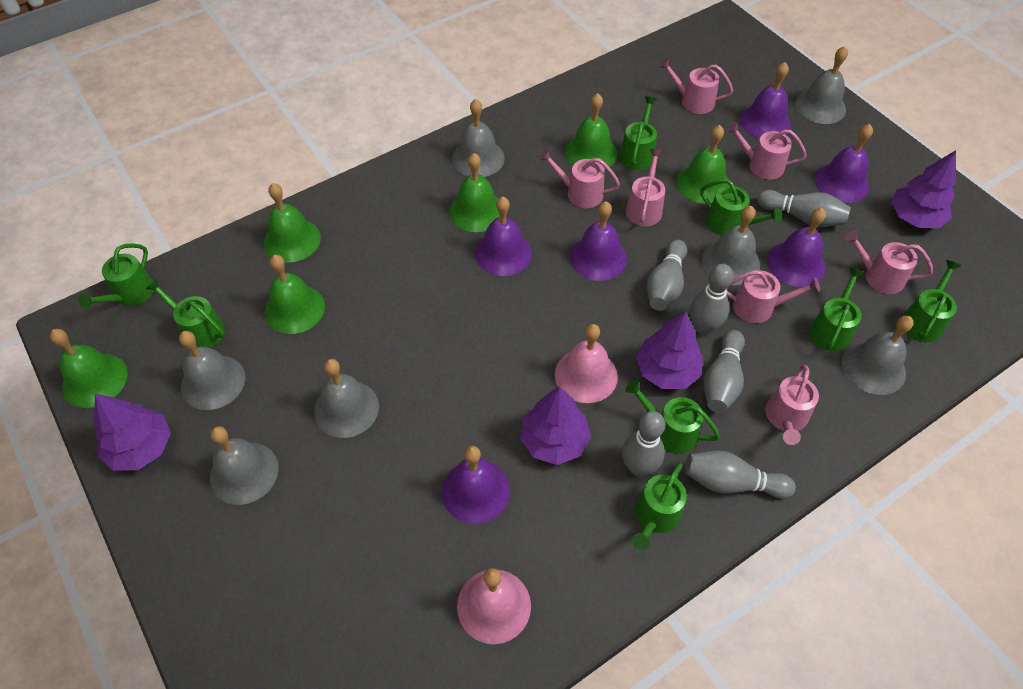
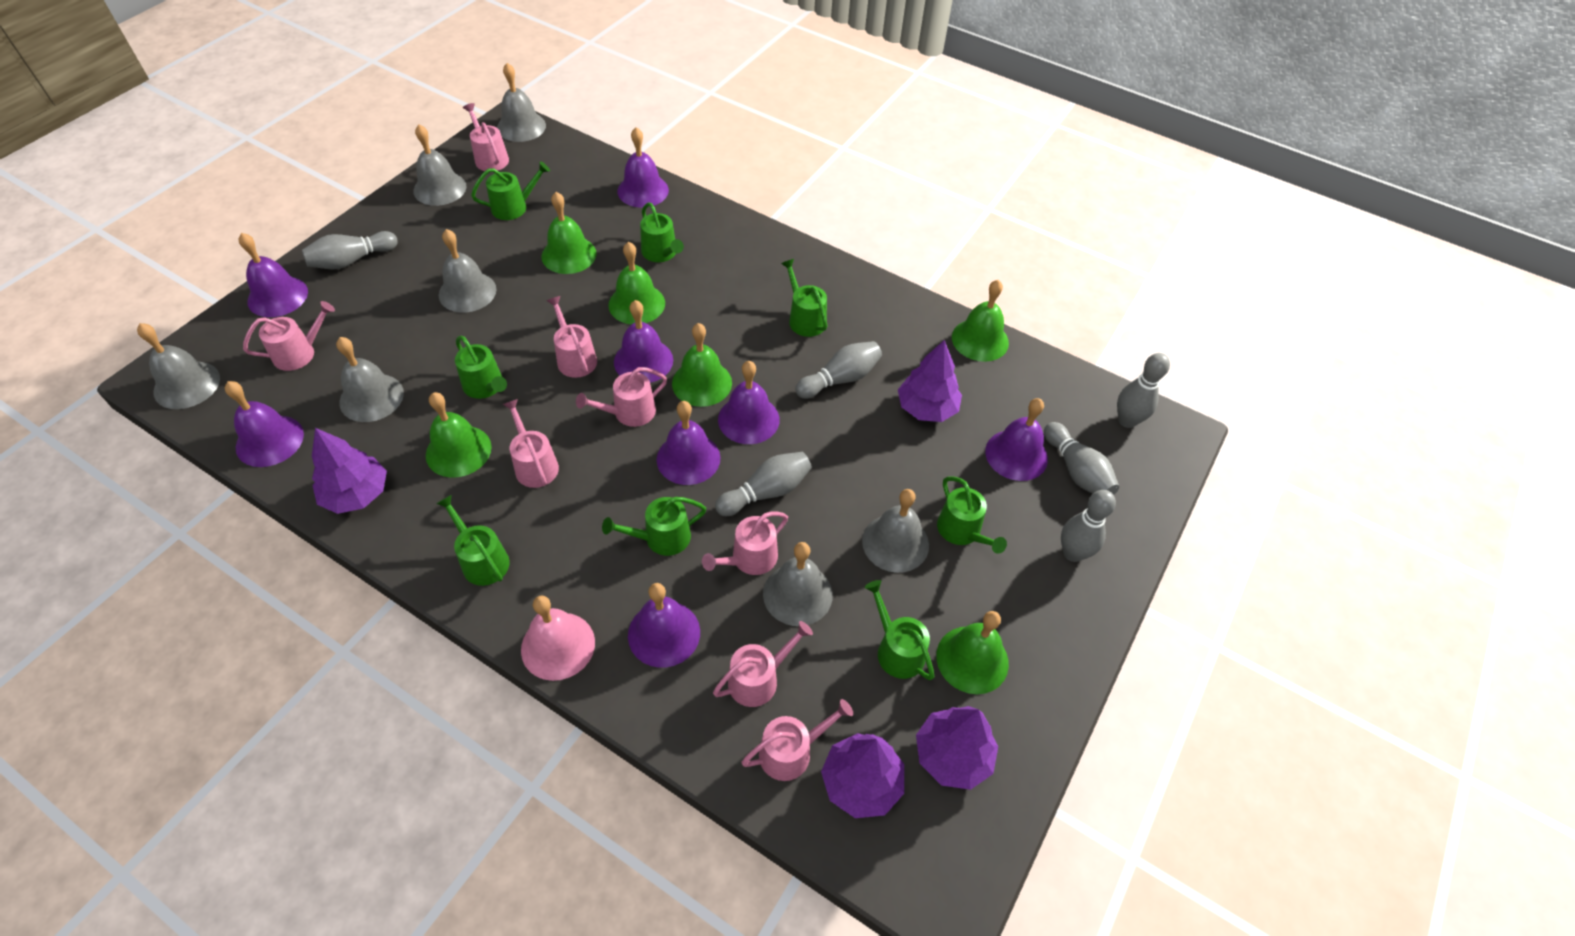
pink bell: 2 -> 1
pink watering can: 7 -> 8
purple bell: 6 -> 8

